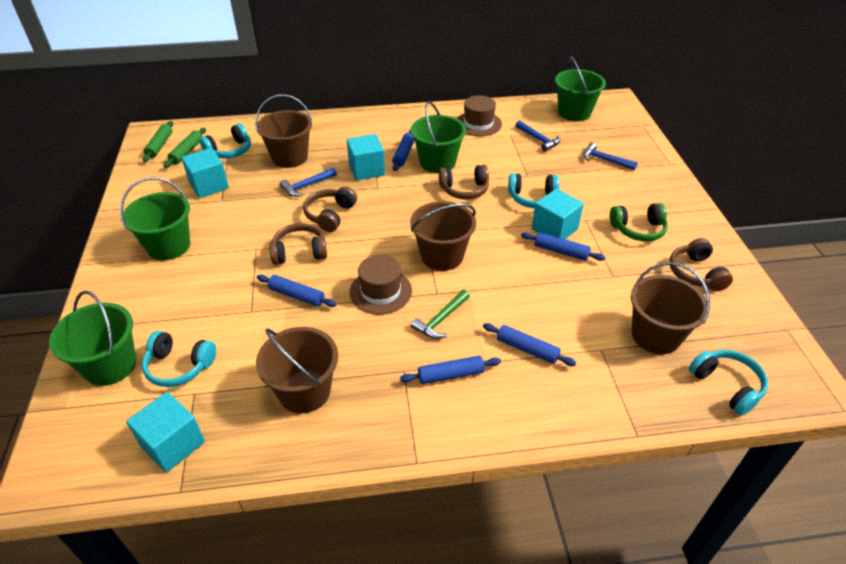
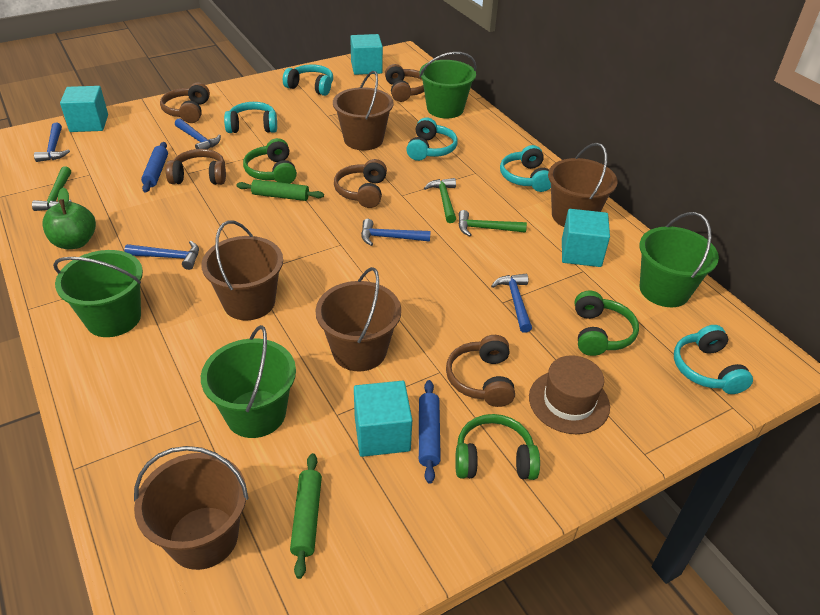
blue hammer: 3 -> 5
blue rolling pin: 5 -> 2
brown bucket: 4 -> 5
brown hat: 2 -> 1
brown headphones: 4 -> 5
green apple: 0 -> 1
green hammer: 1 -> 3
green headphones: 1 -> 3
turquoise headphones: 4 -> 5

